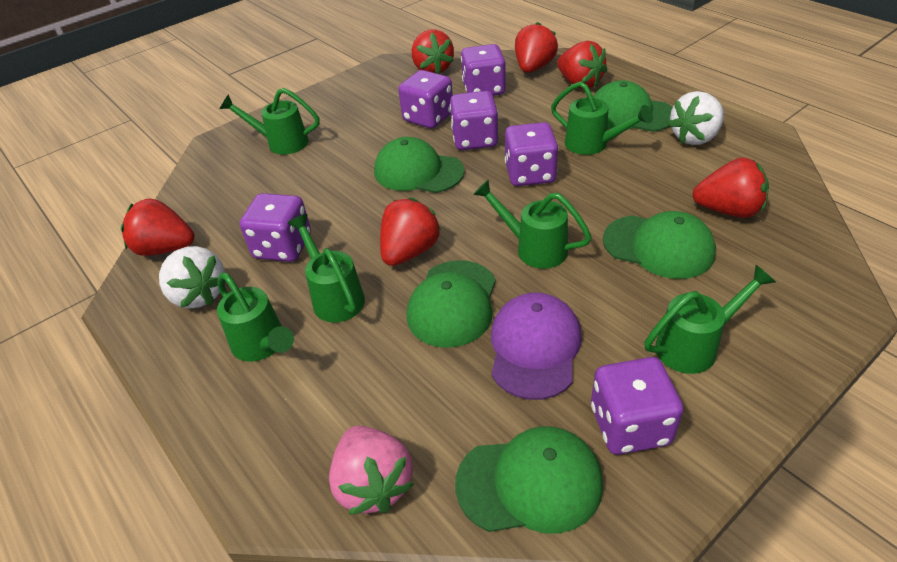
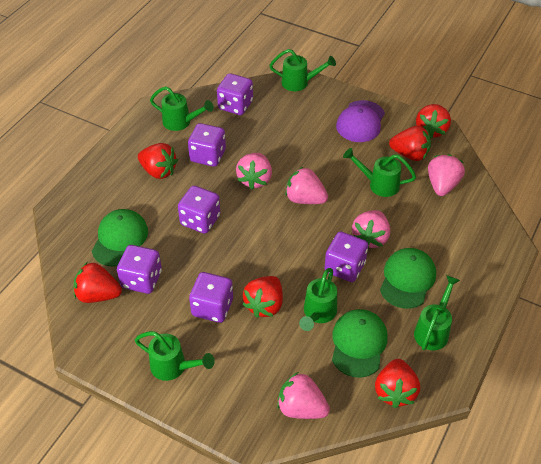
green cap: 5 -> 3
pink strawberry: 1 -> 5
white strawberry: 2 -> 0

